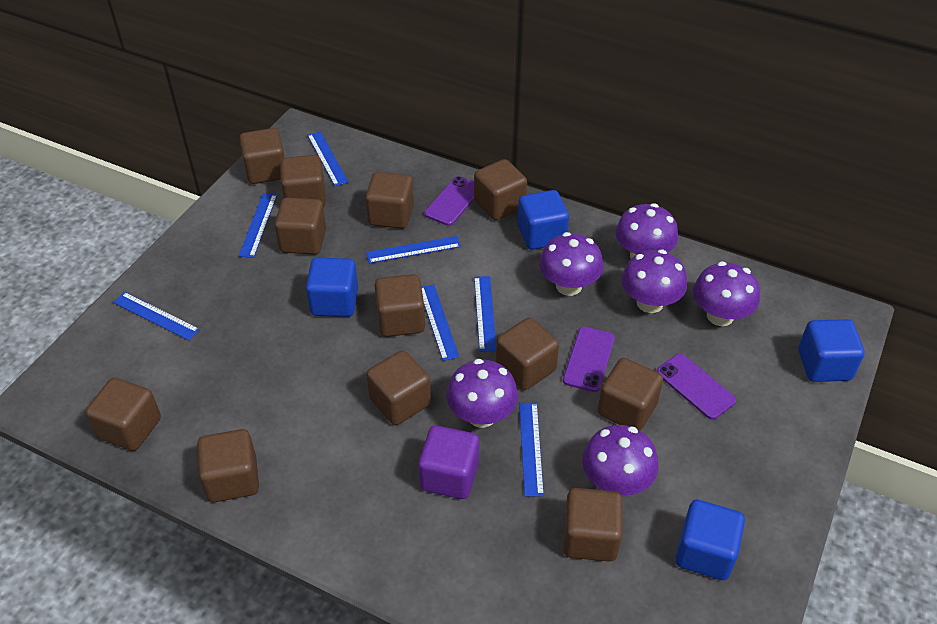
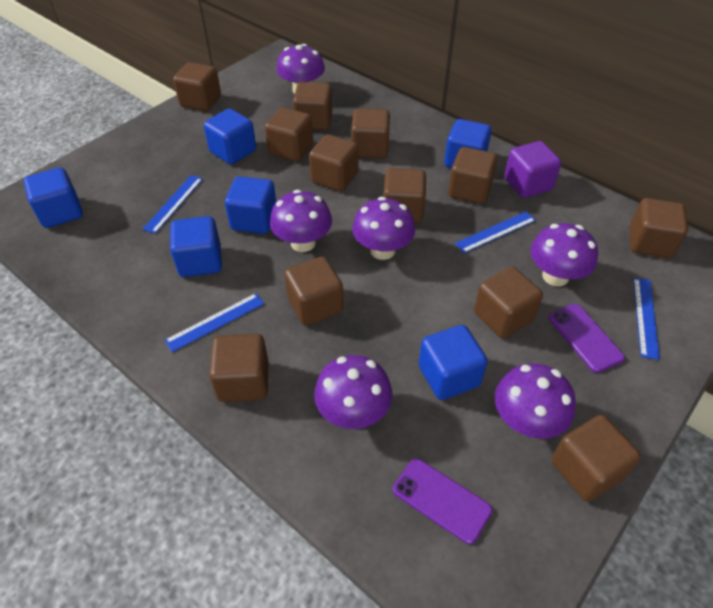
blue cube: 4 -> 6
blue ruler: 7 -> 4
purple phone: 3 -> 2

